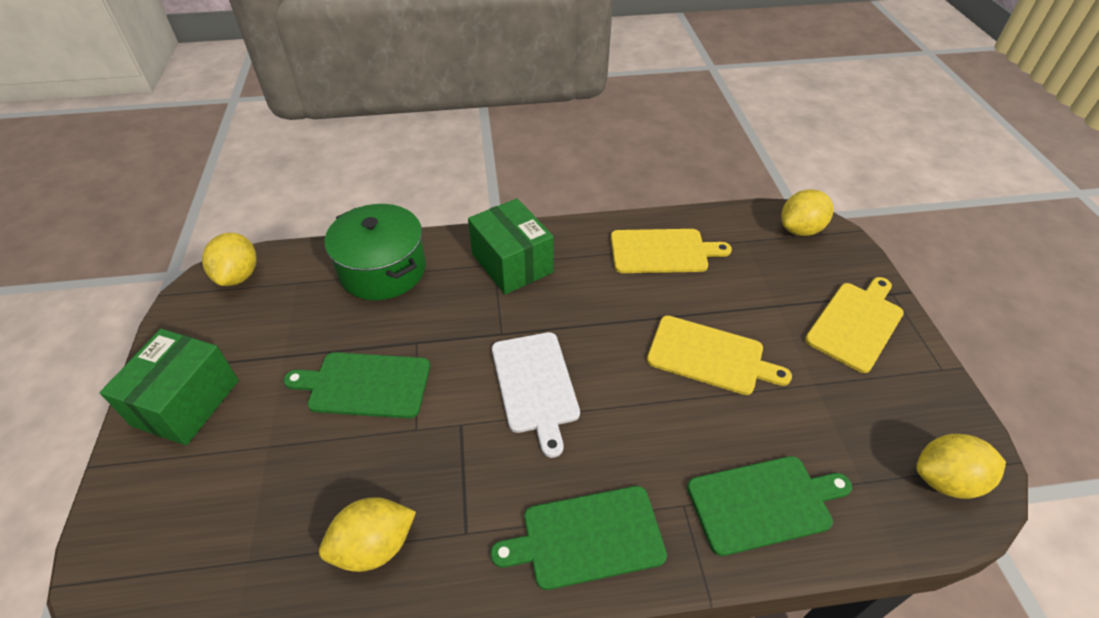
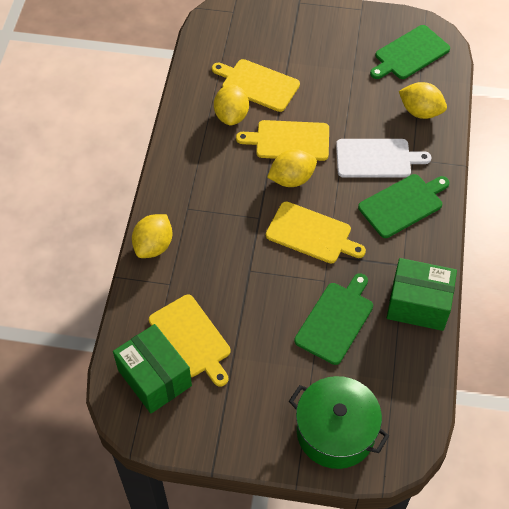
yellow cutting board: 3 -> 4

